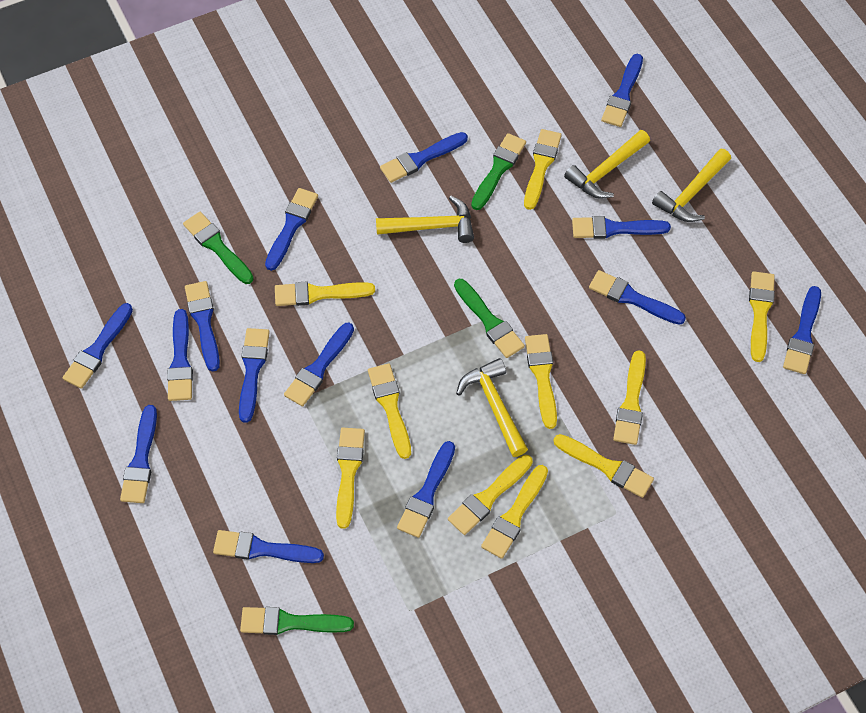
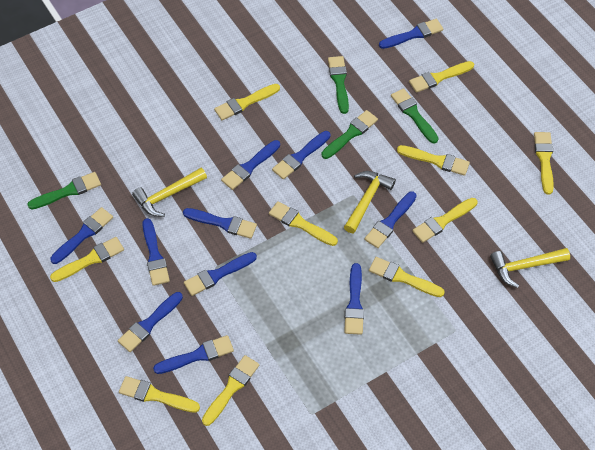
blue brush: 14 -> 11
yellow hammer: 4 -> 3

